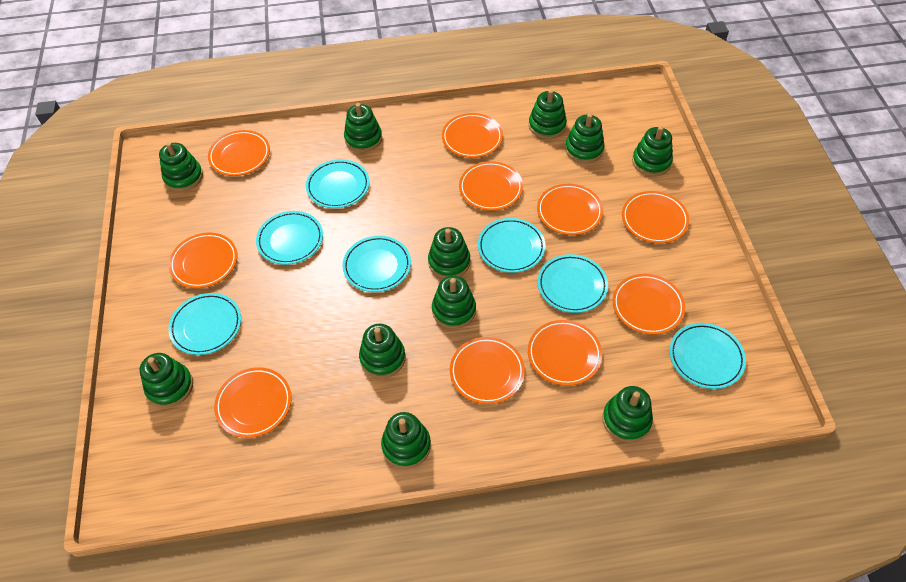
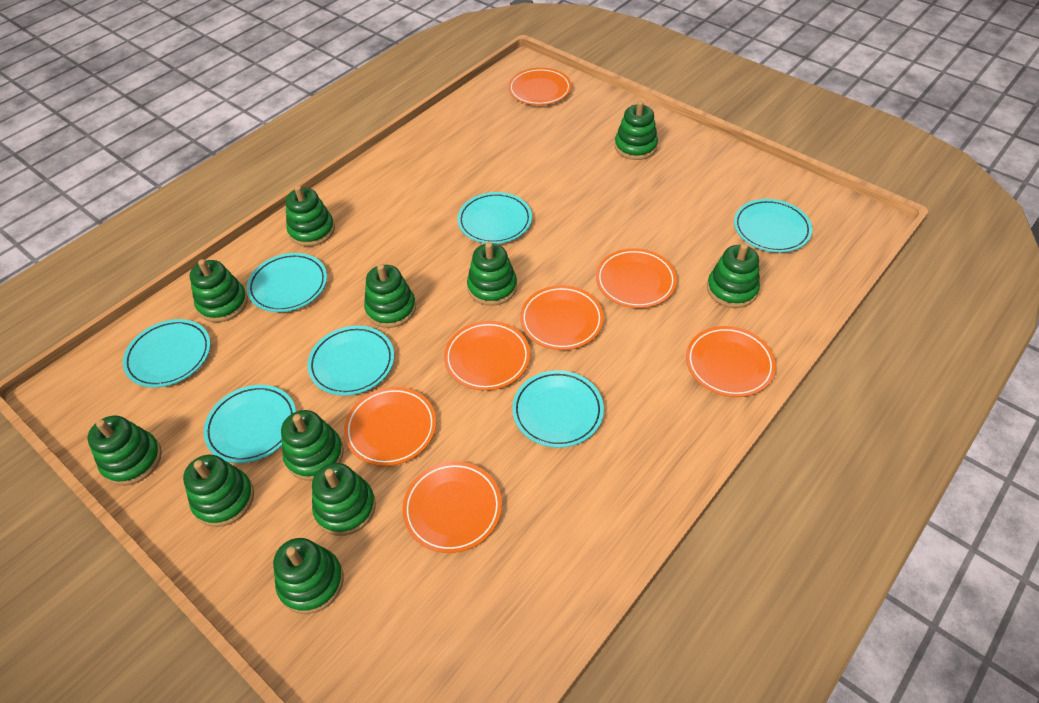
orange plate: 10 -> 7

